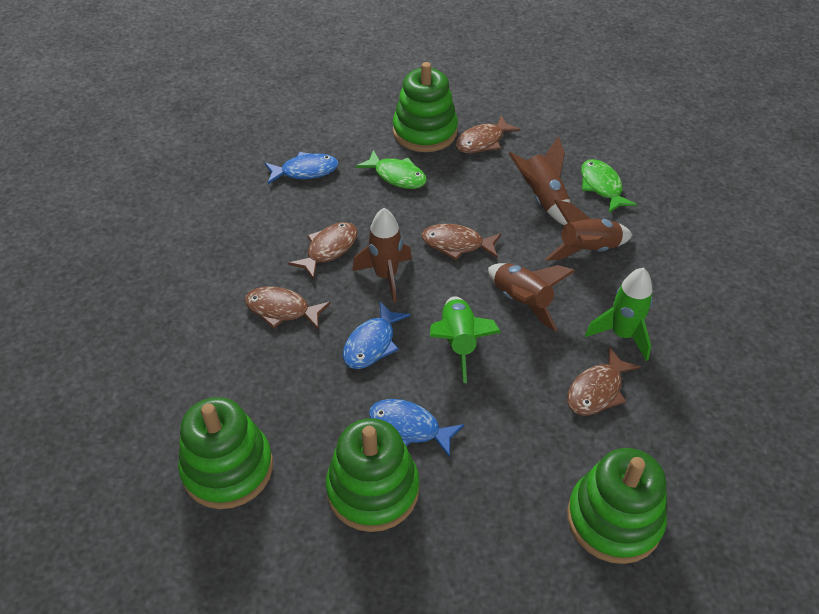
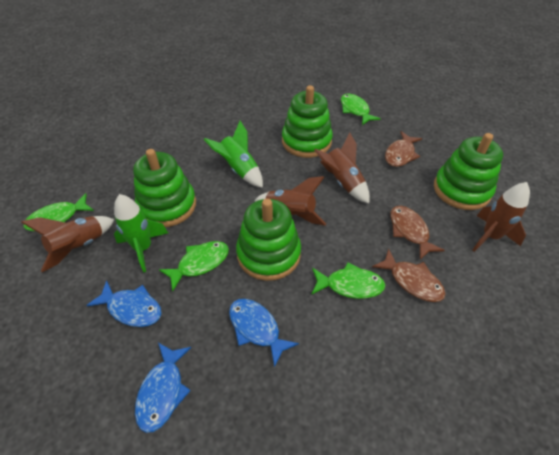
brown fish: 5 -> 3
green fish: 2 -> 4

